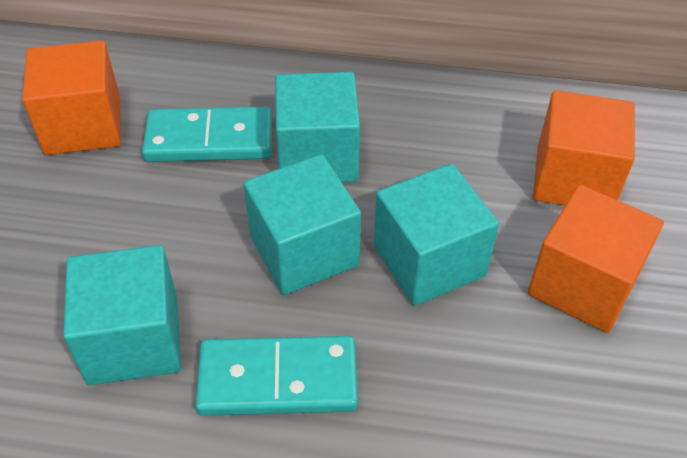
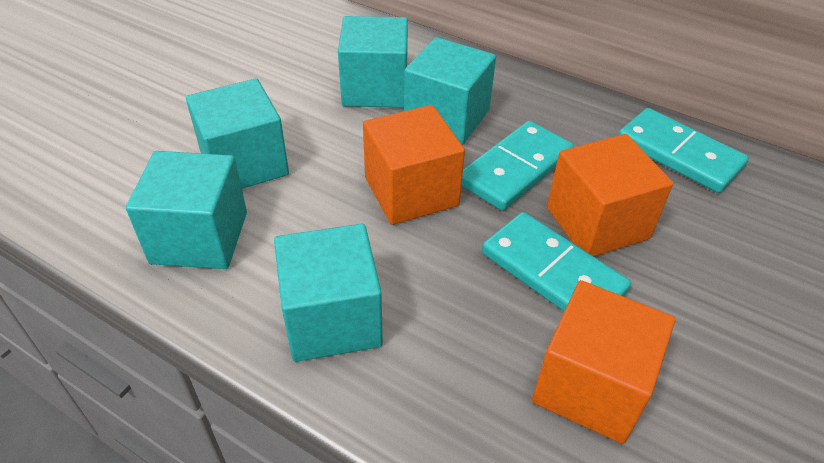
turquoise cube: 4 -> 5
turquoise domino: 2 -> 3

